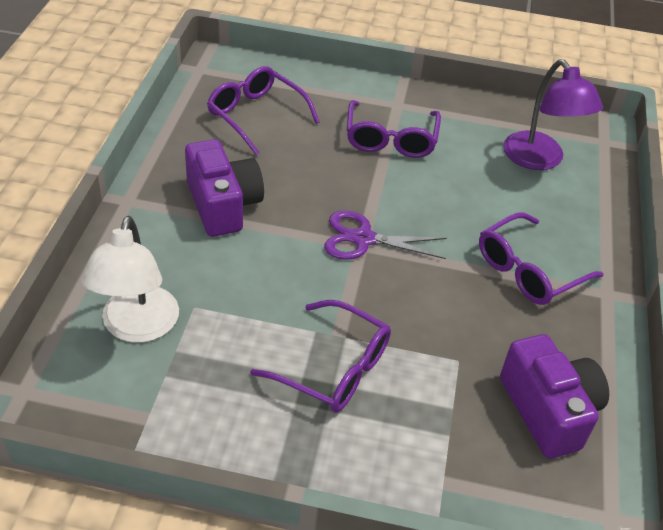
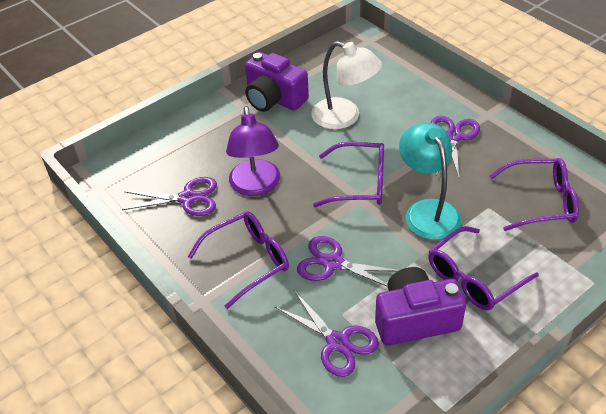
purple scissors: 1 -> 4
turquoise lamp: 0 -> 1

